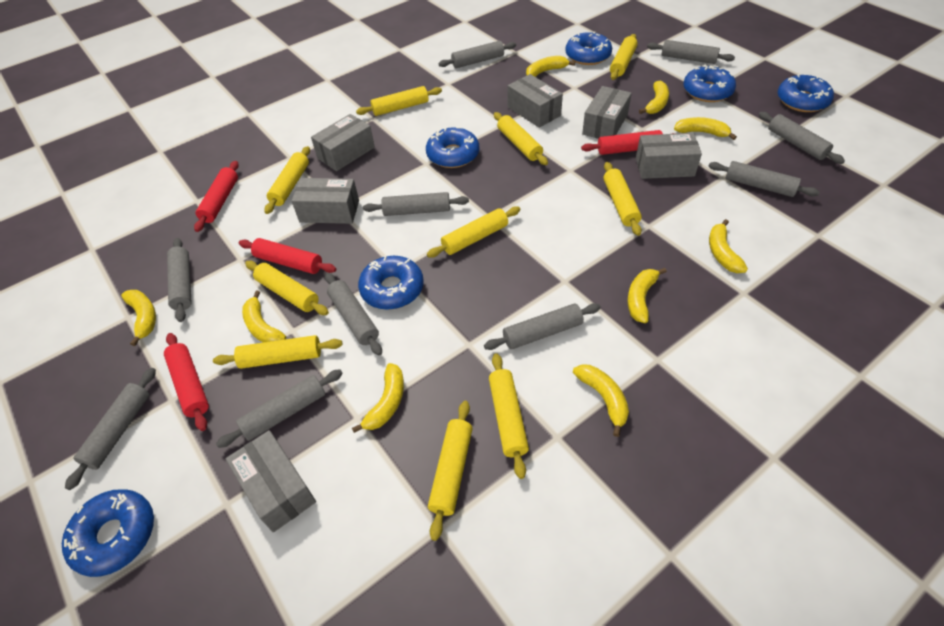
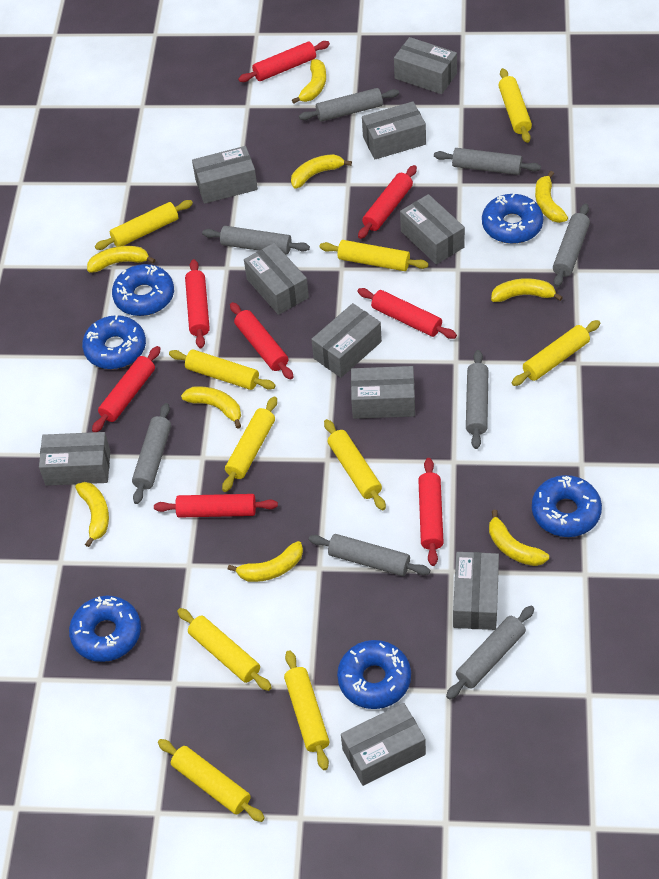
grey box: 6 -> 10
grey rolling pin: 10 -> 8
red rolling pin: 4 -> 8

